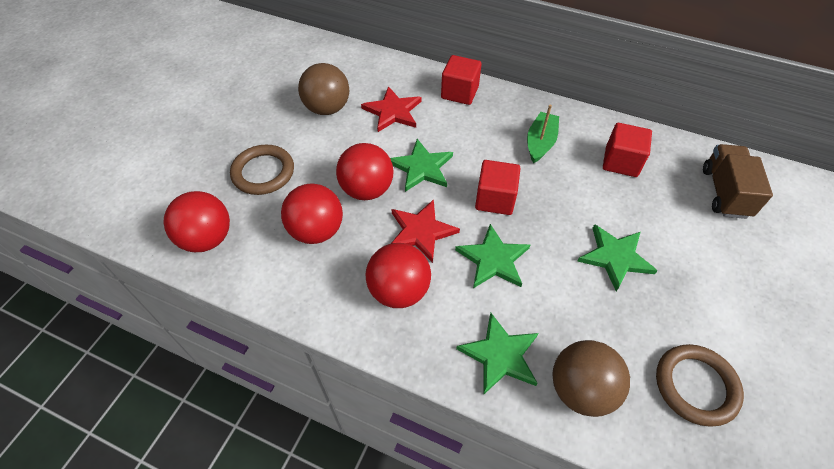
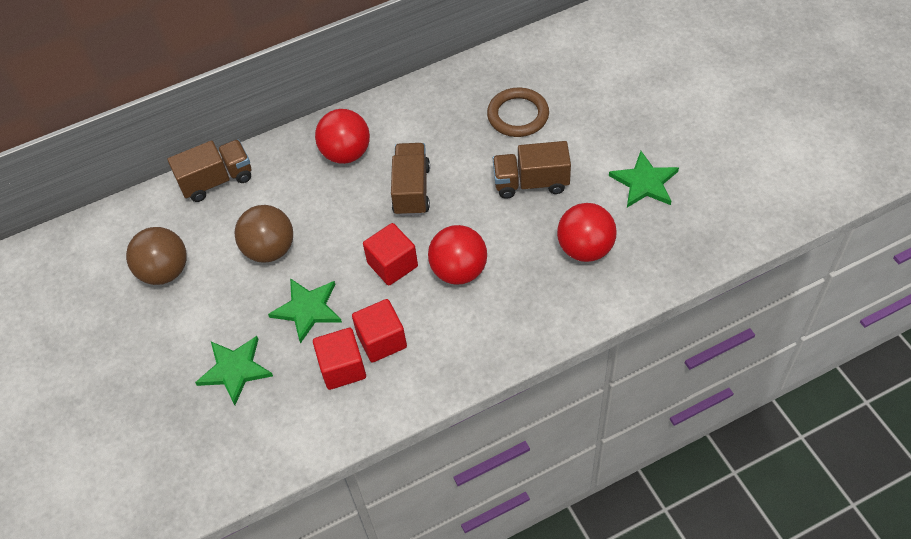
brown ring: 2 -> 1
brown truck: 1 -> 3
green boat: 1 -> 0
green star: 4 -> 3
red ball: 4 -> 3
red star: 2 -> 0

